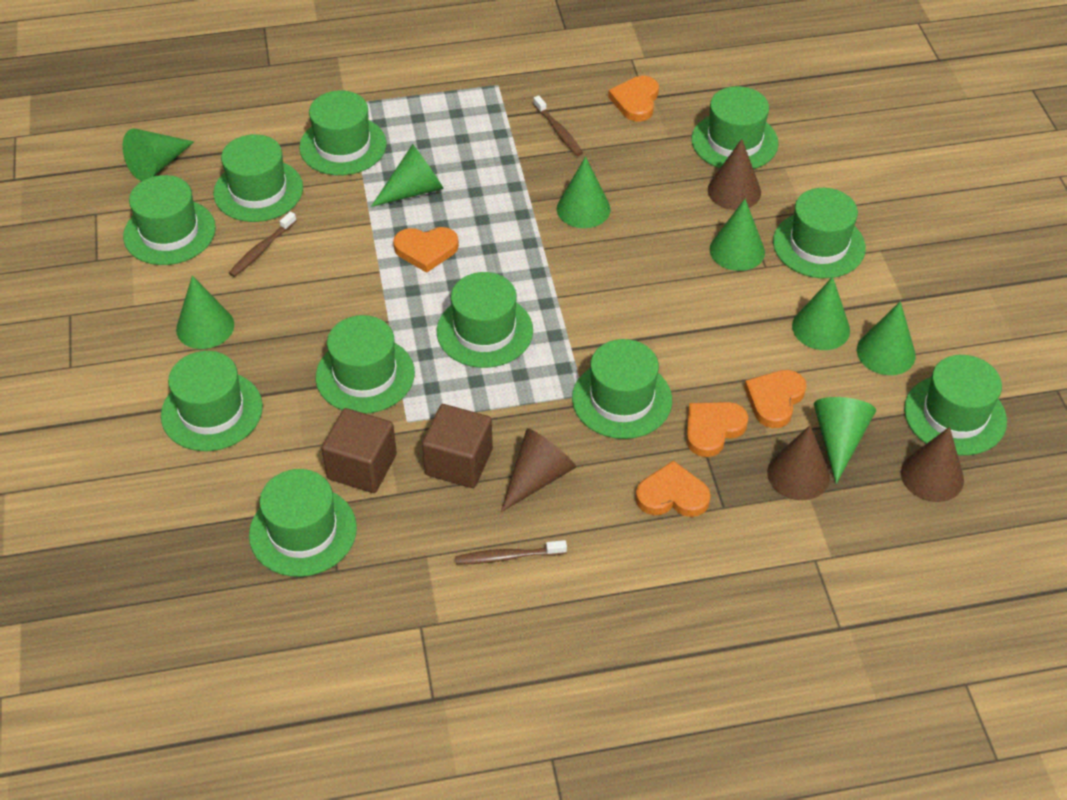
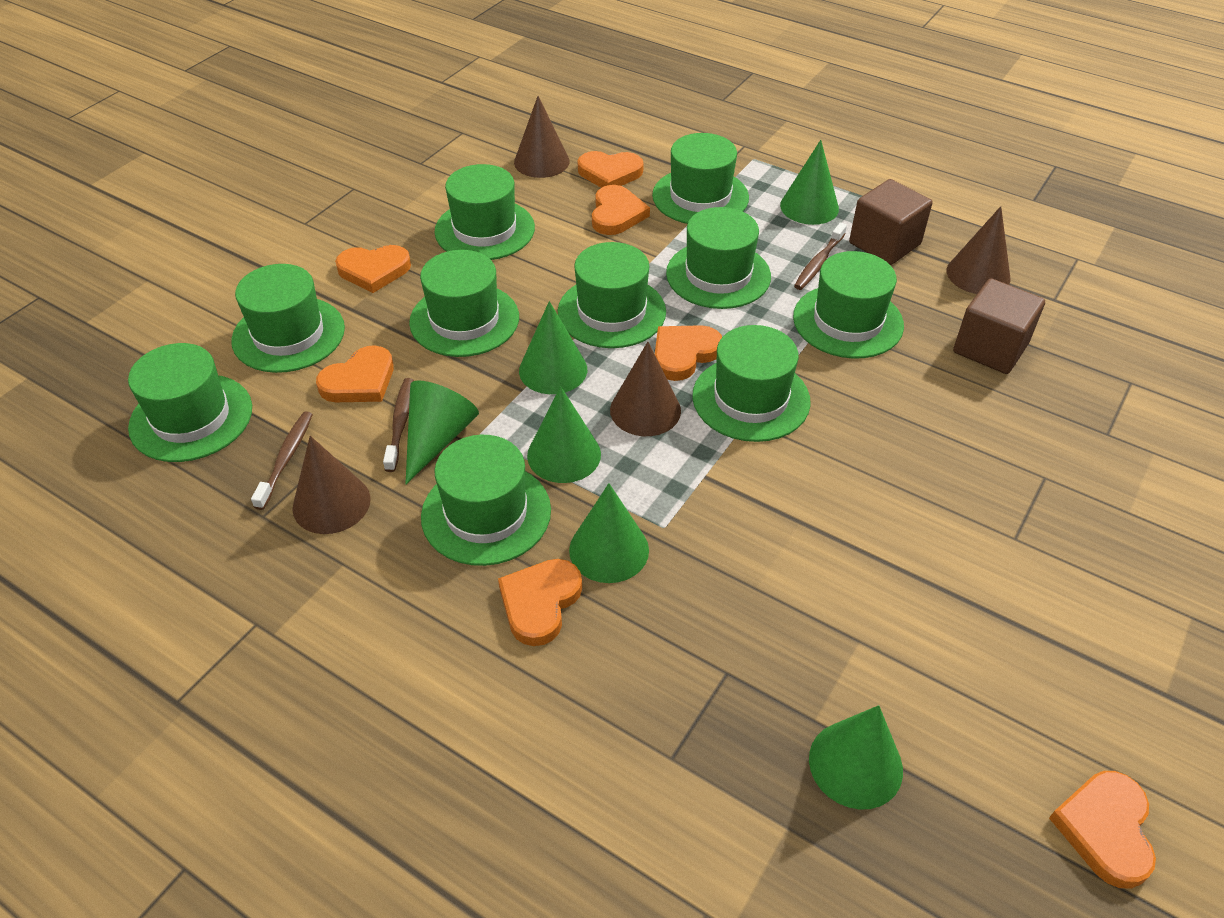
green cone: 8 -> 6
green hat: 11 -> 10
orange heart: 5 -> 7

